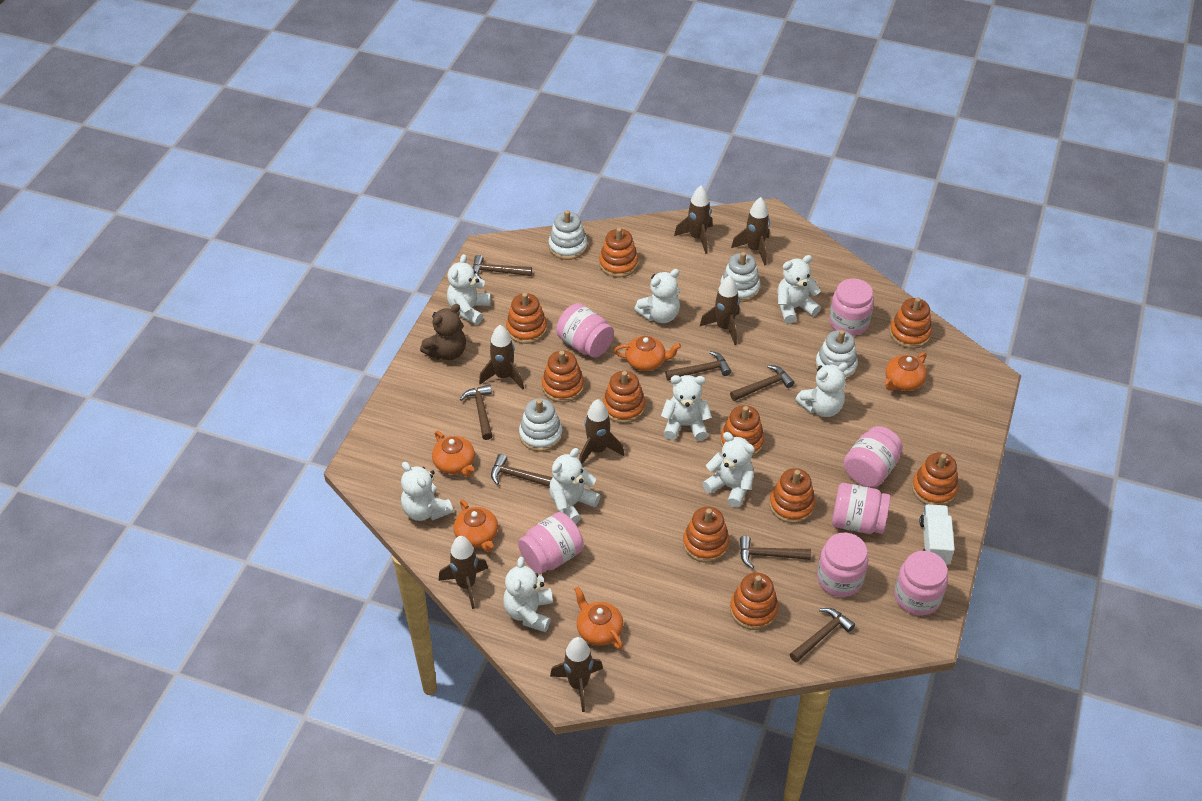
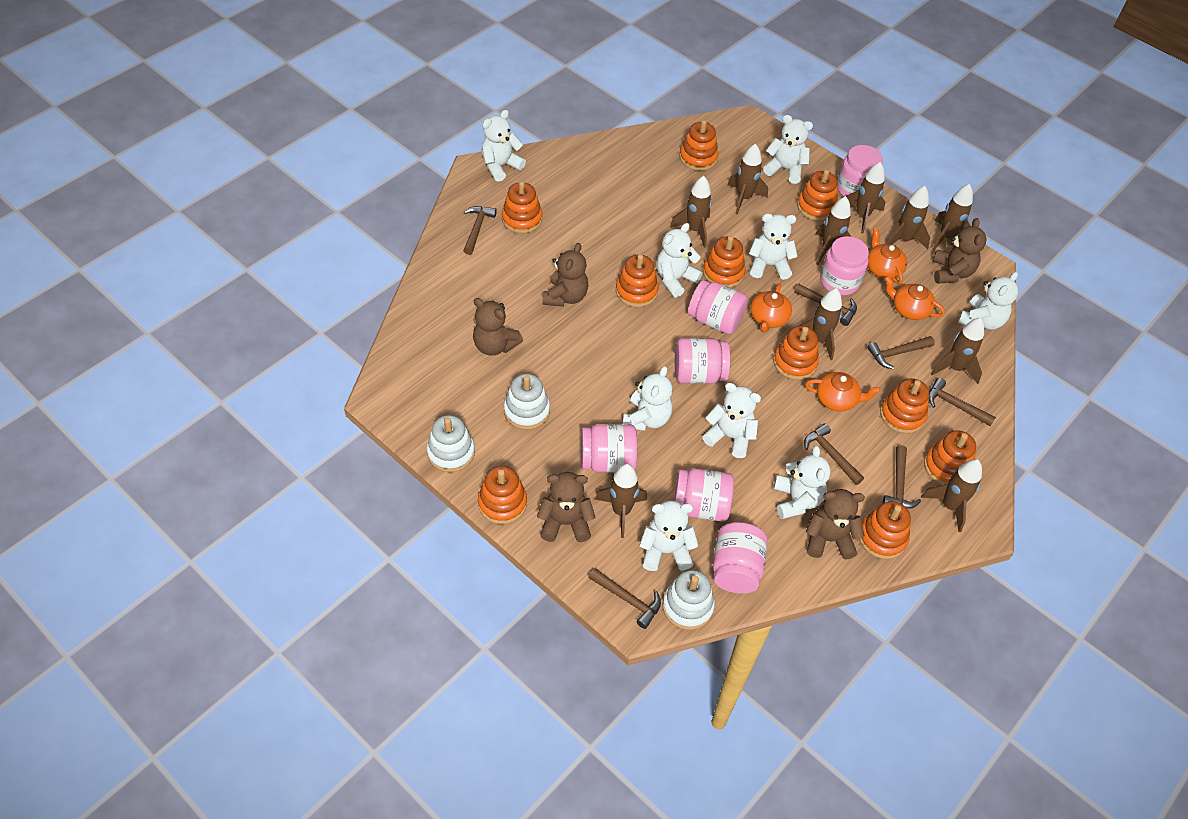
brown rocket: 7 -> 10
brown teddy bear: 1 -> 5
orange teapot: 5 -> 4
white stacking toy: 4 -> 3
white truck: 1 -> 0

